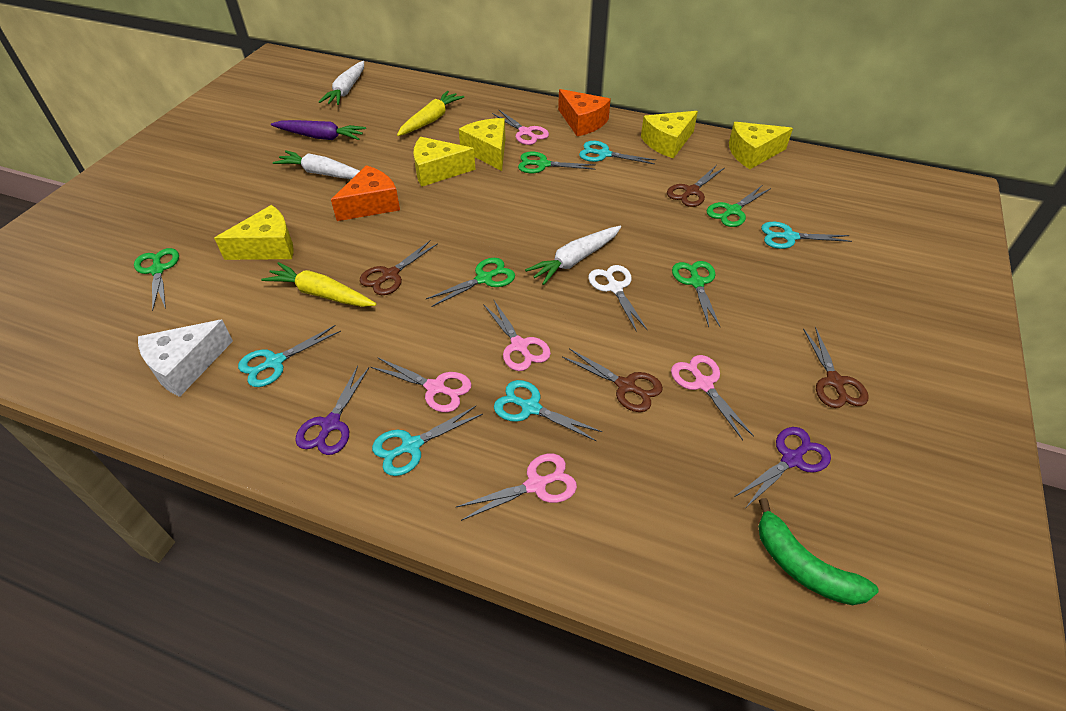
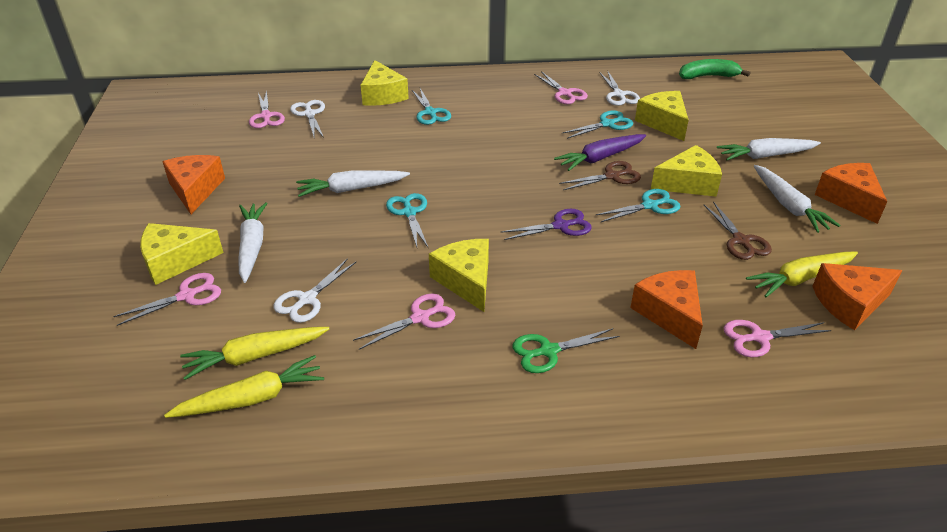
brown scissors: 4 -> 2
green scissors: 5 -> 1
orange cheese: 2 -> 4
purple scissors: 2 -> 1
turquoise scissors: 5 -> 4
white carrot: 3 -> 4
white cheese: 1 -> 0
white scissors: 1 -> 3
yellow carrot: 2 -> 3

